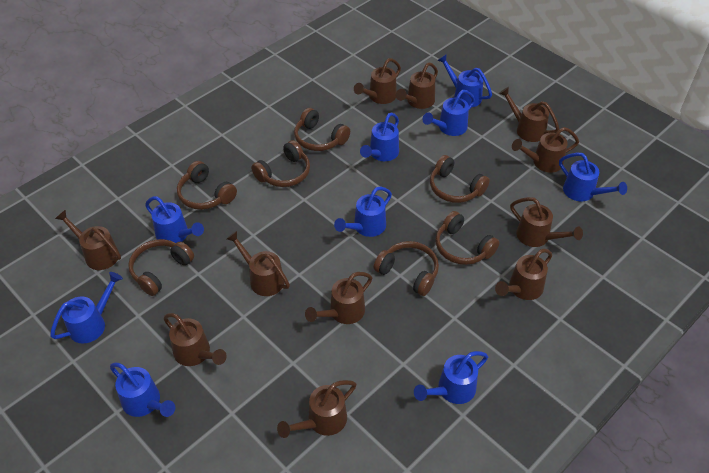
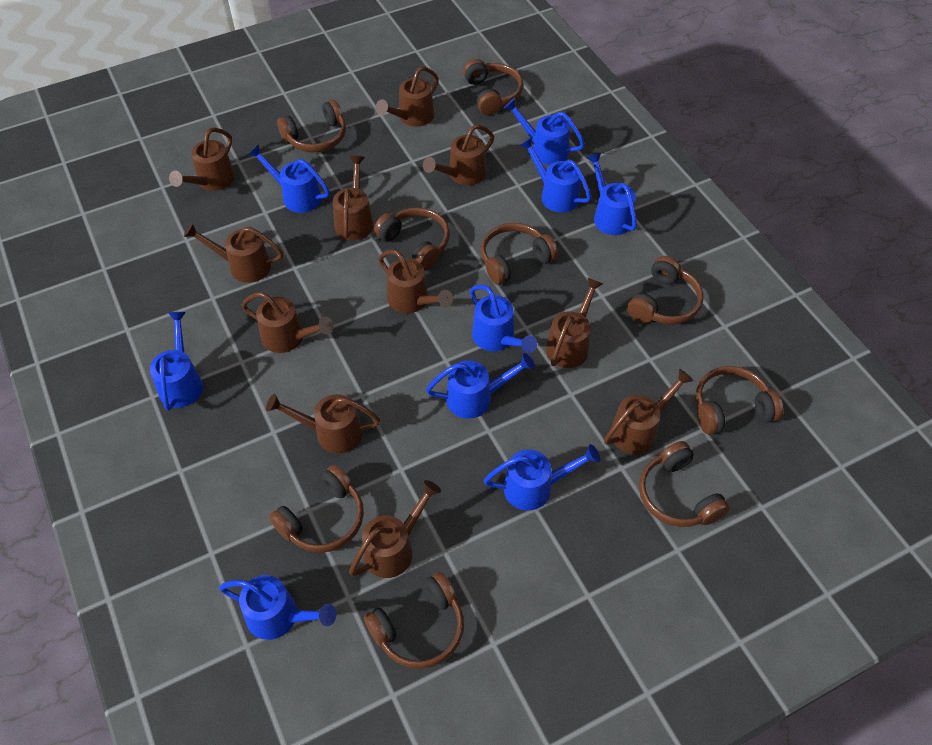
brown headphones: 7 -> 9

